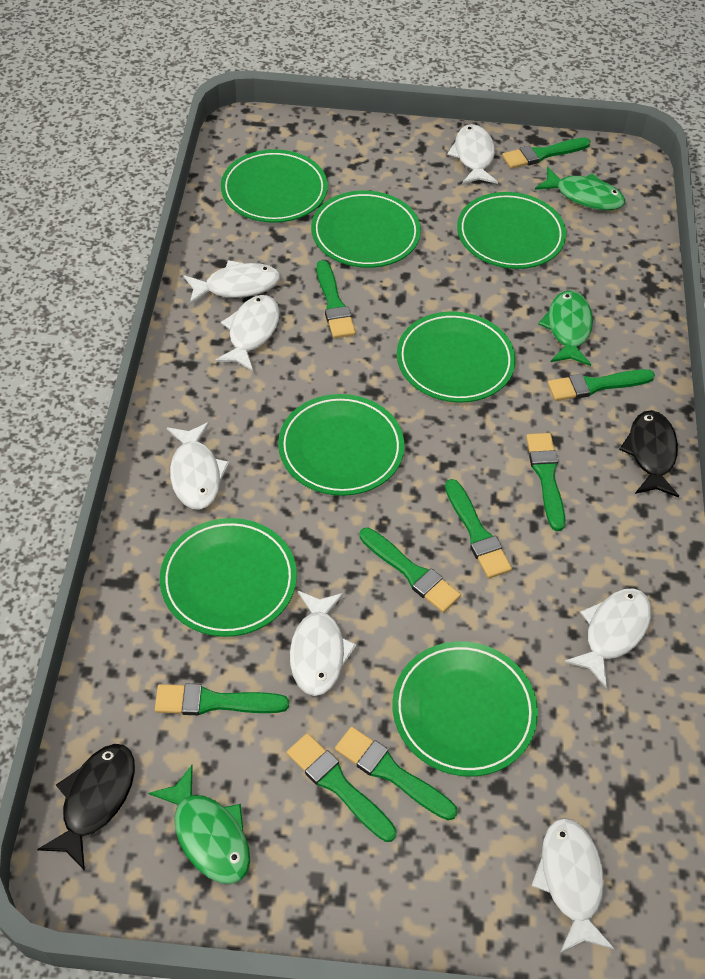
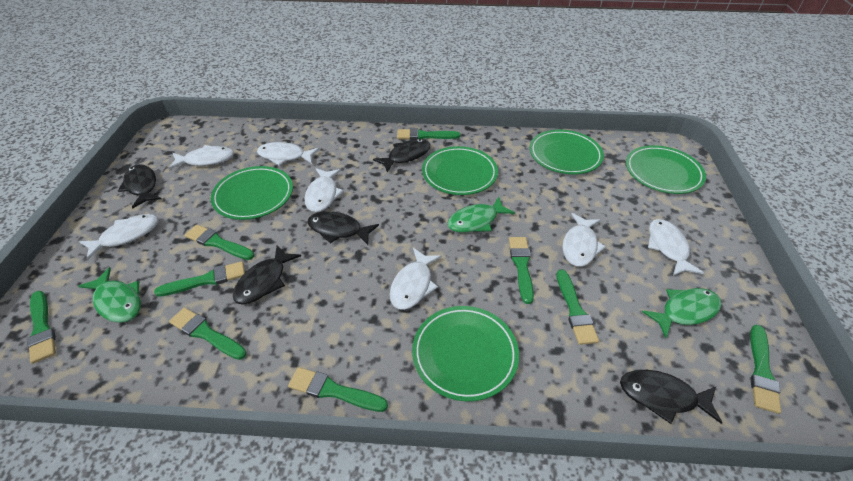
black fish: 2 -> 5
green plate: 7 -> 5

